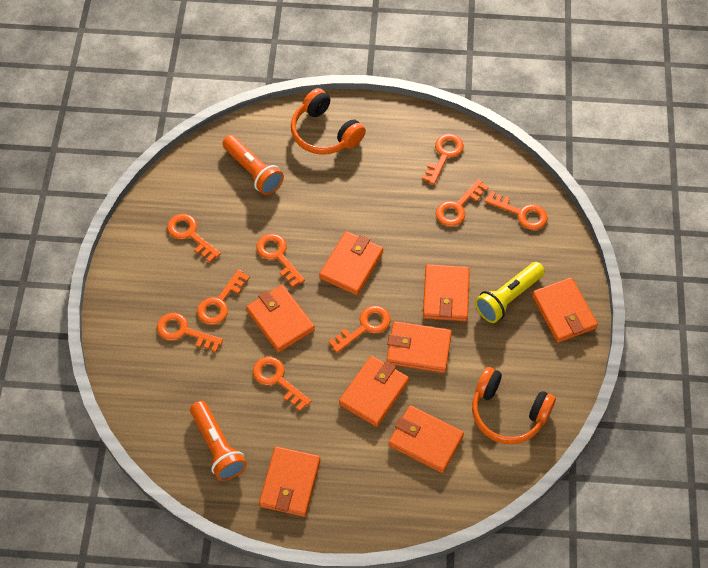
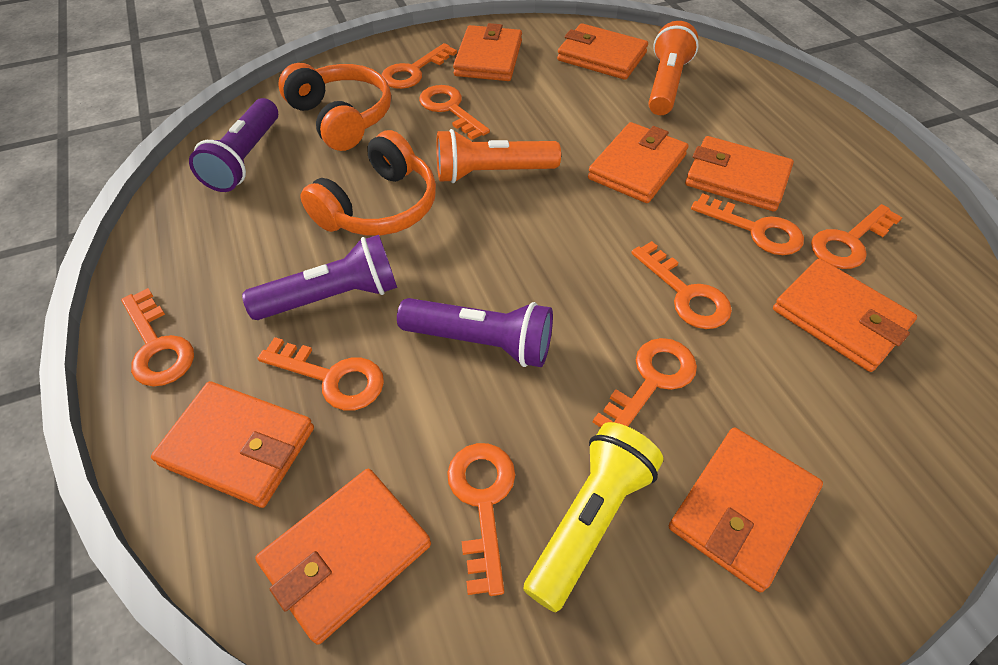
purple flashlight: 0 -> 3

